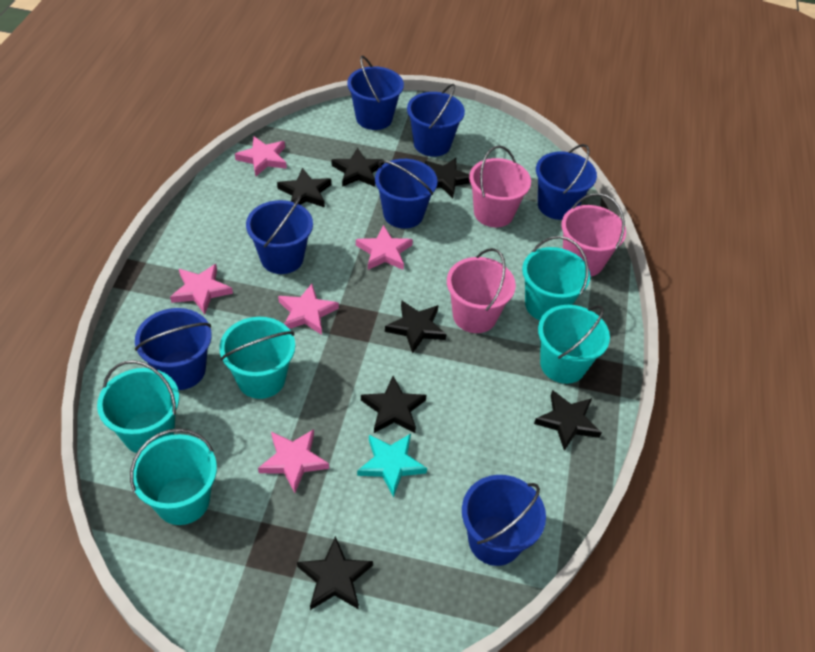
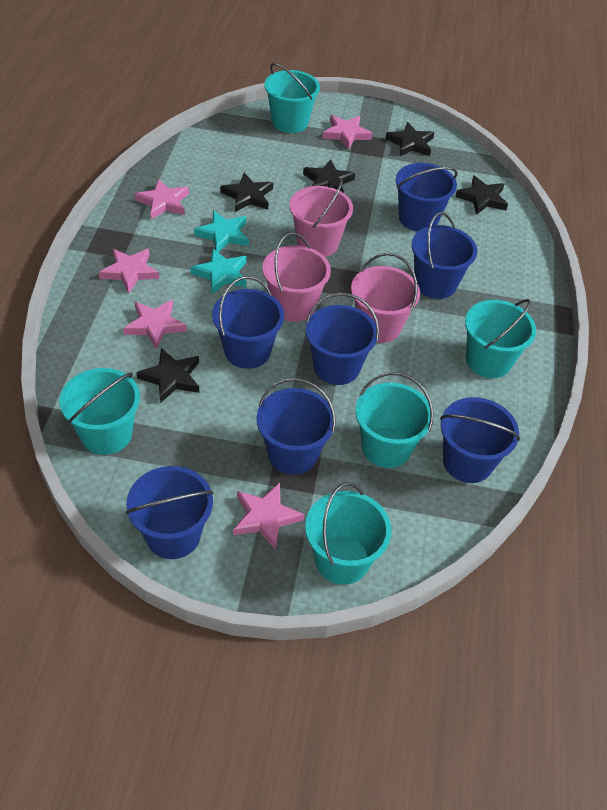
black star: 7 -> 5
turquoise star: 1 -> 2

